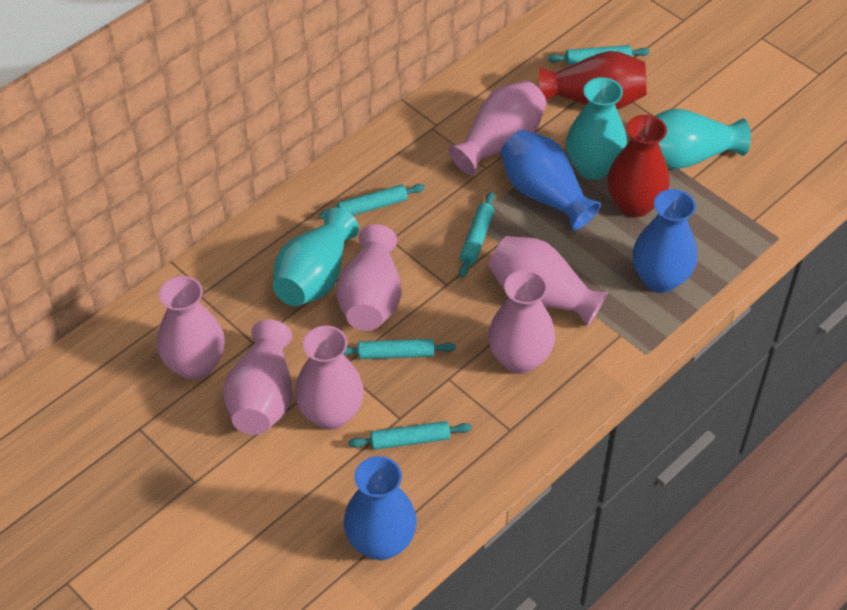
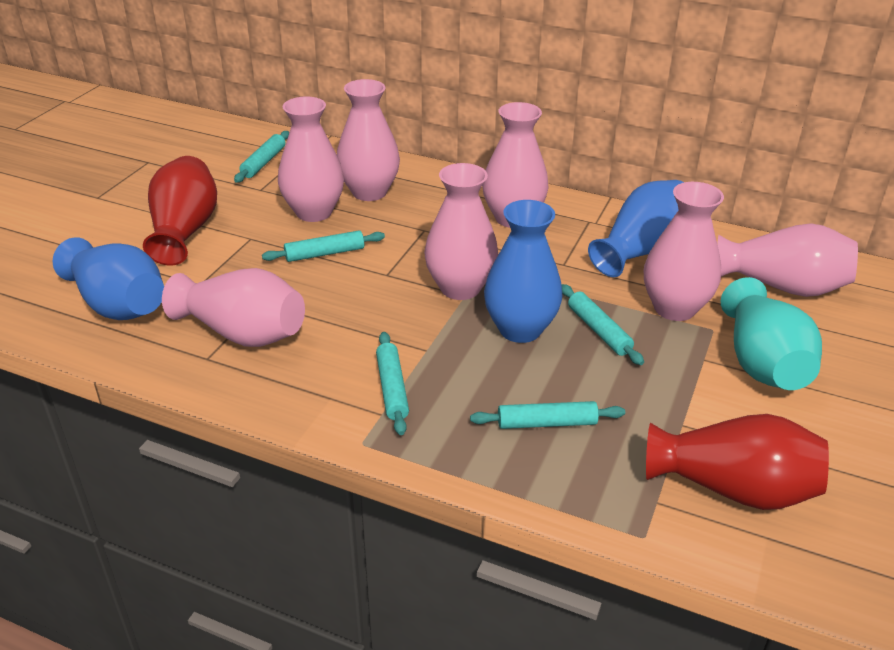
turquoise vase: 3 -> 1

